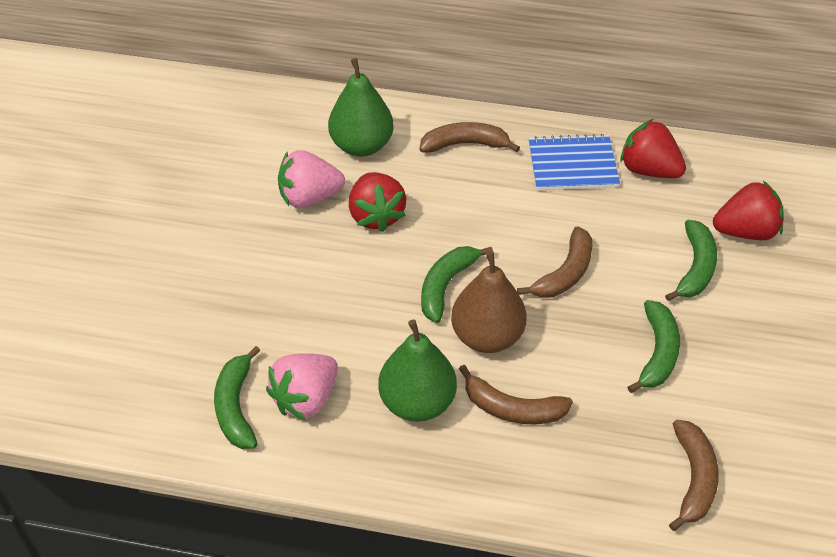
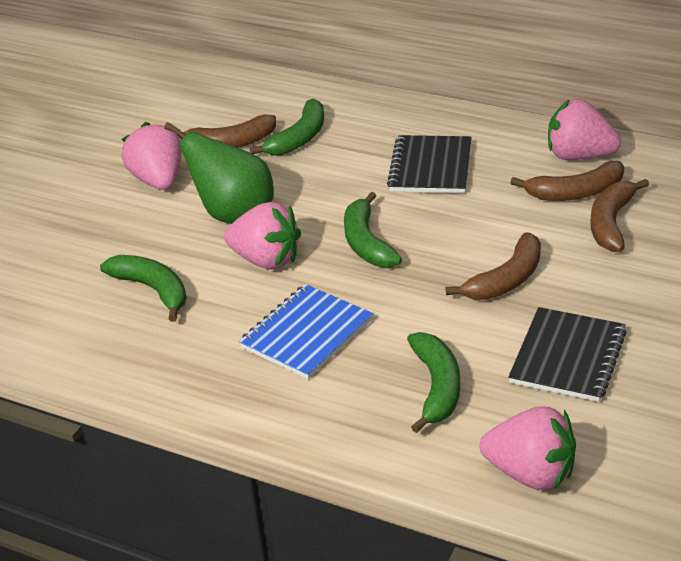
black notebook: 0 -> 2
brown pear: 1 -> 0
green pear: 2 -> 1
pink strawberry: 2 -> 4
red strawberry: 3 -> 0

